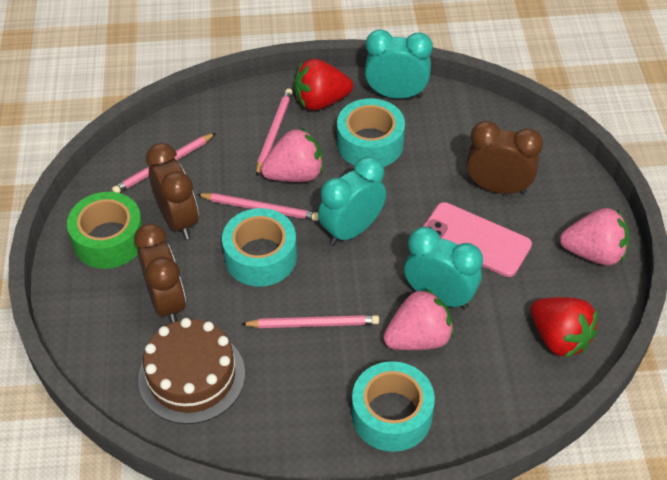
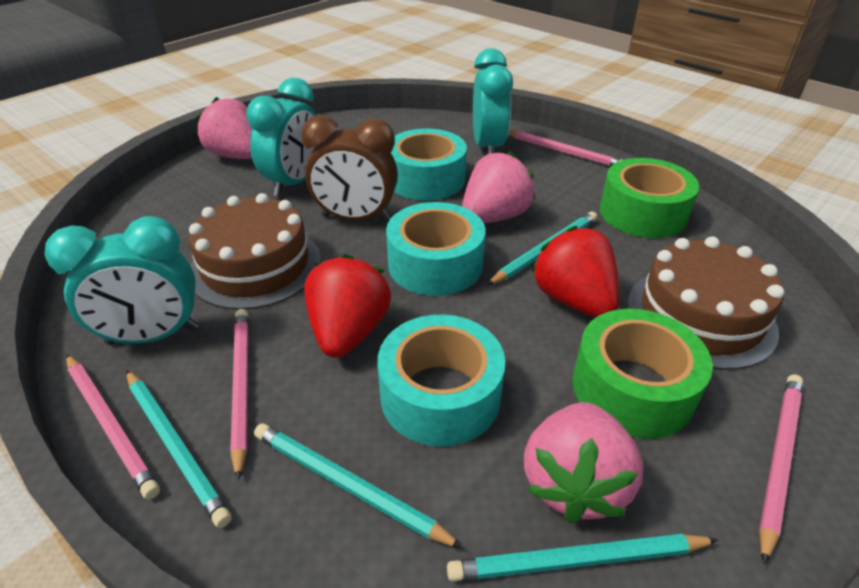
brown cake: 1 -> 2
brown clock: 3 -> 1
green tape: 1 -> 2
pink phone: 1 -> 0
turquoise pencil: 0 -> 4

